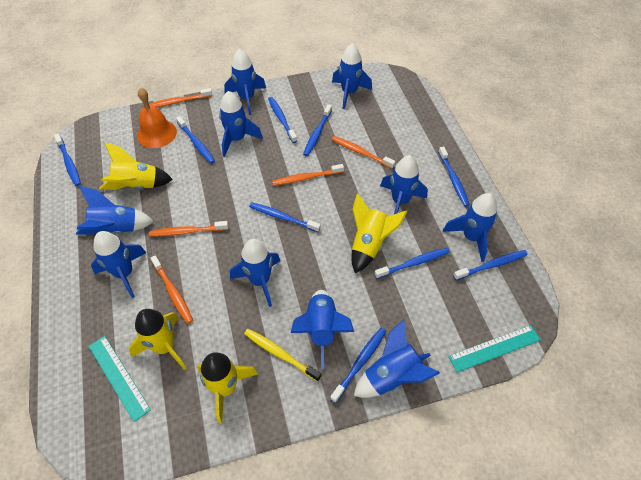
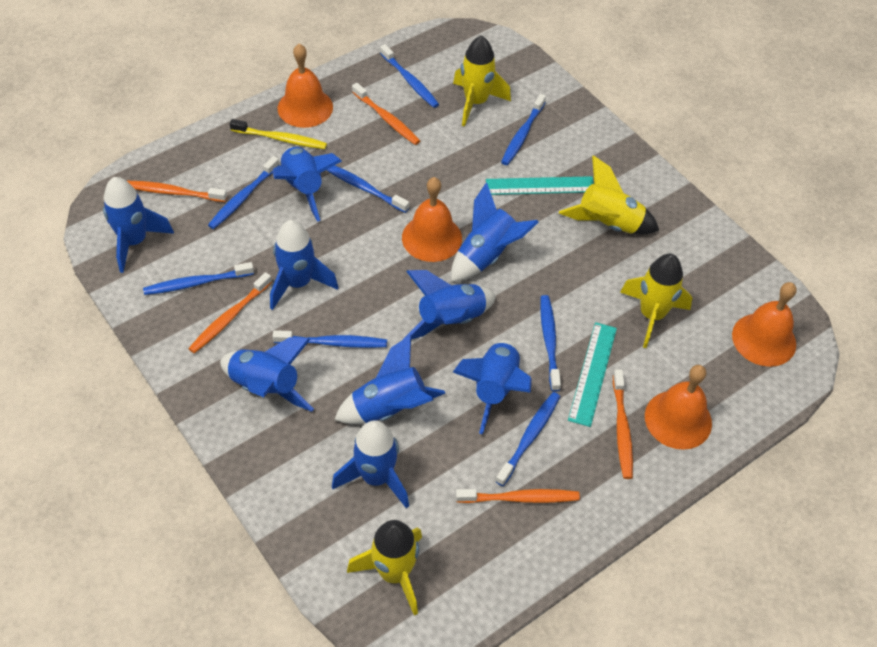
blue rocket: 10 -> 9
blue toothbrush: 9 -> 8
orange bell: 1 -> 4

